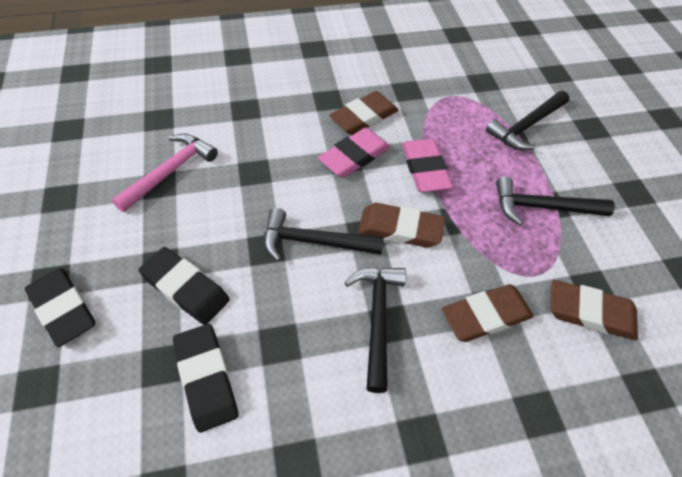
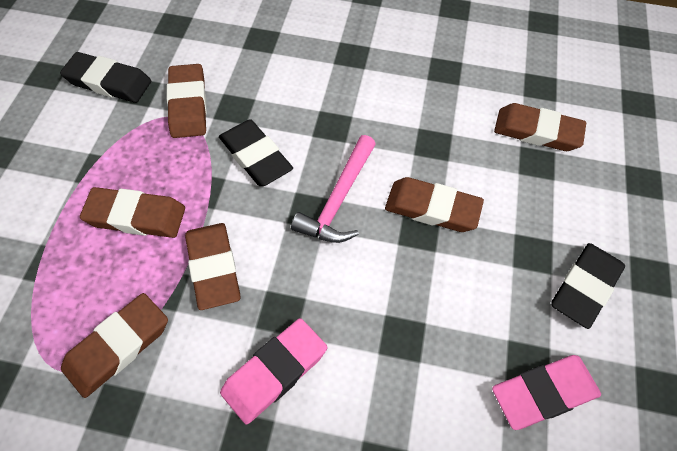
black hammer: 4 -> 0
brown eraser: 4 -> 6

